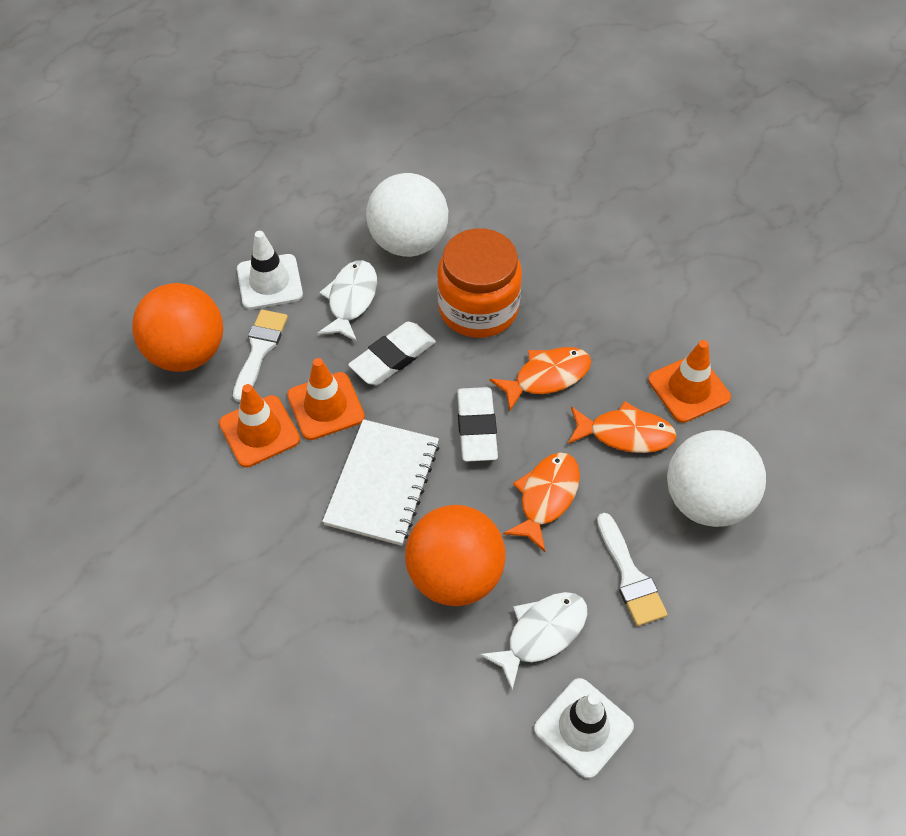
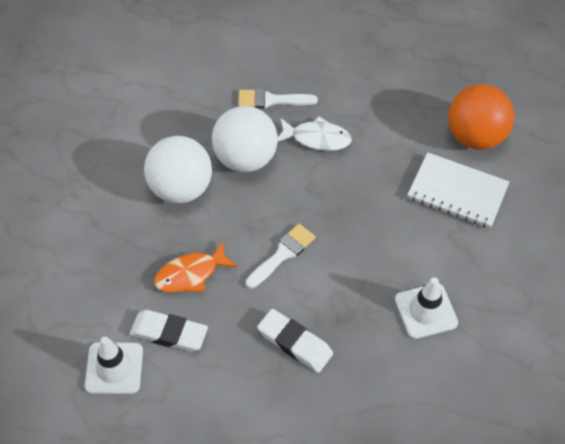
orange ball: 2 -> 1
orange fish: 3 -> 1
orange jar: 1 -> 0
orange traffic cone: 3 -> 0
white fish: 2 -> 1

